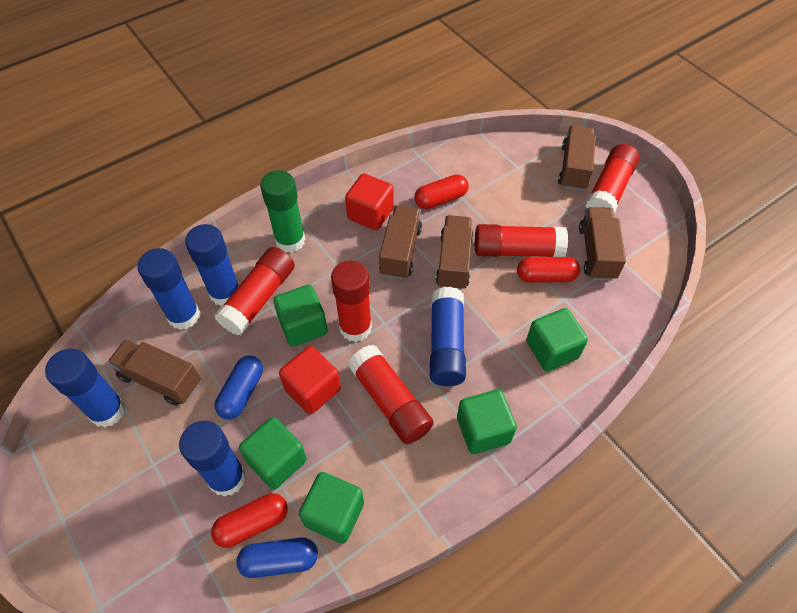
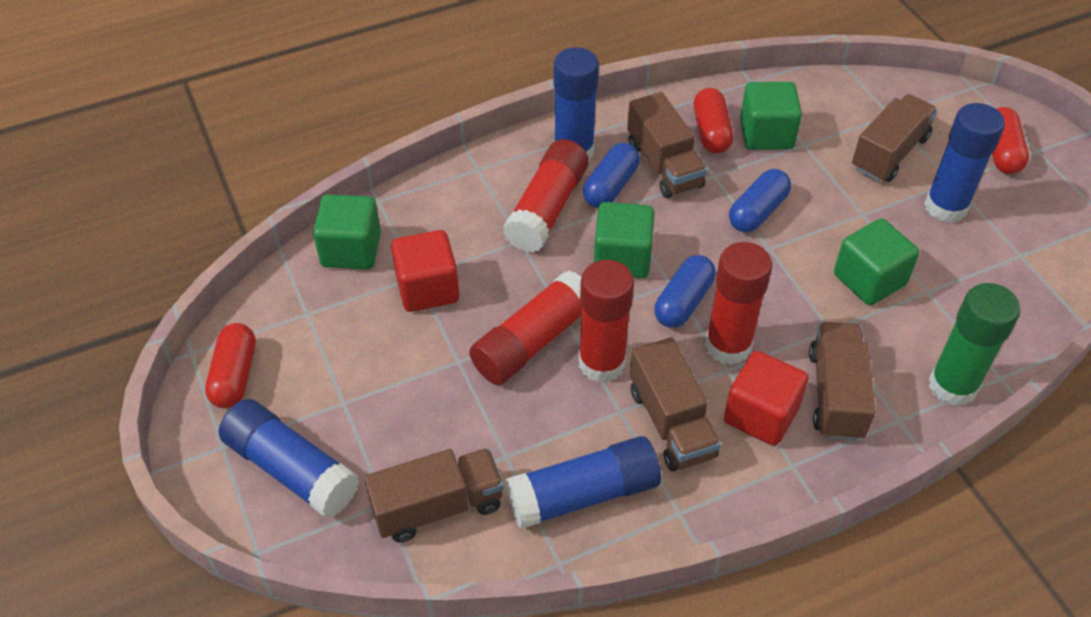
blue capsule: 2 -> 3
blue glue stick: 5 -> 4
green cube: 5 -> 4
red glue stick: 5 -> 4

